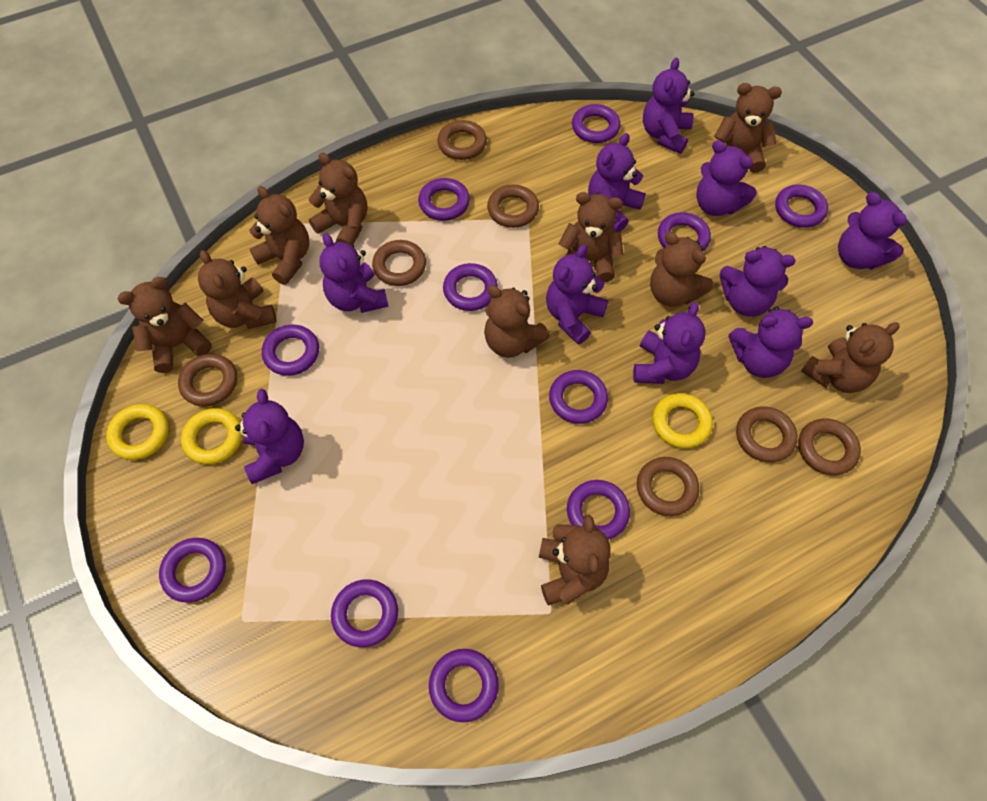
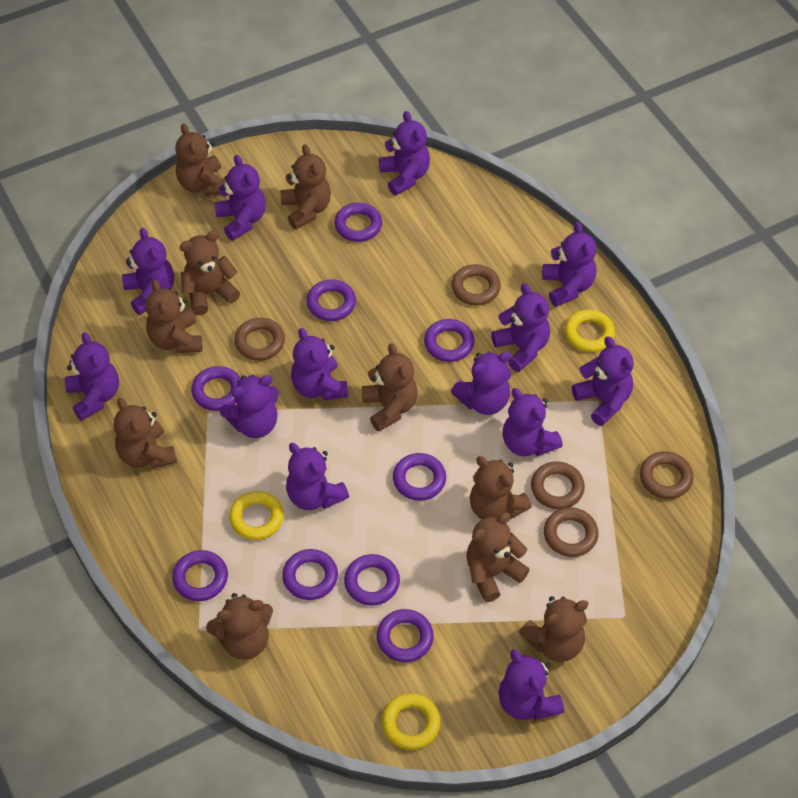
brown ring: 7 -> 5
purple ring: 11 -> 9
purple teddy bear: 10 -> 13

